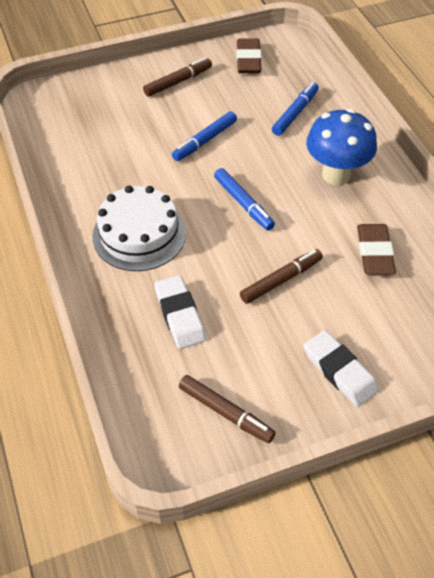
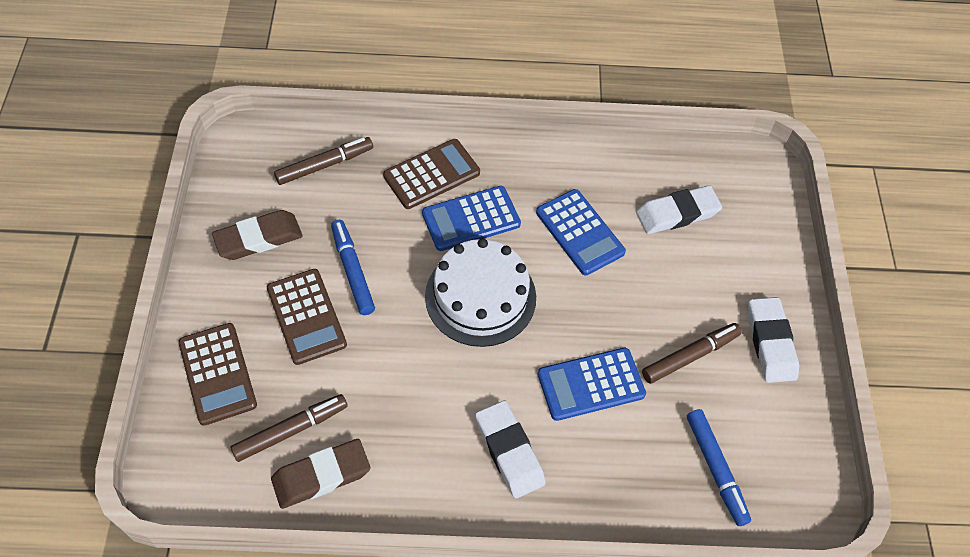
blue calculator: 0 -> 3
blue marker: 3 -> 2
blue mushroom: 1 -> 0
brown calculator: 0 -> 3
white eraser: 2 -> 3

